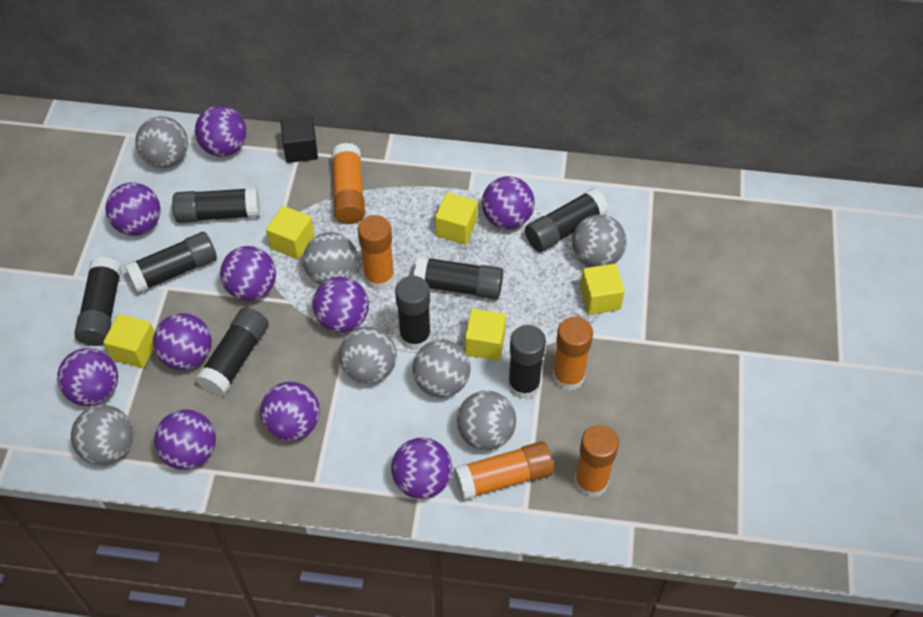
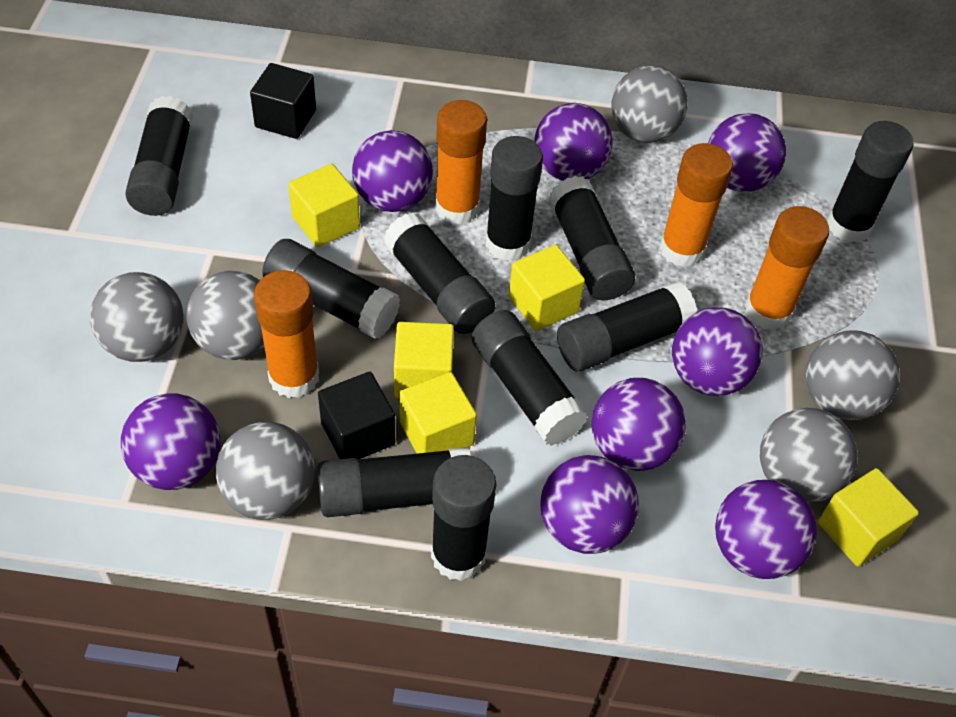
black cube: 1 -> 2
black glue stick: 8 -> 10
grey ball: 7 -> 6
orange glue stick: 5 -> 4
purple ball: 10 -> 8

